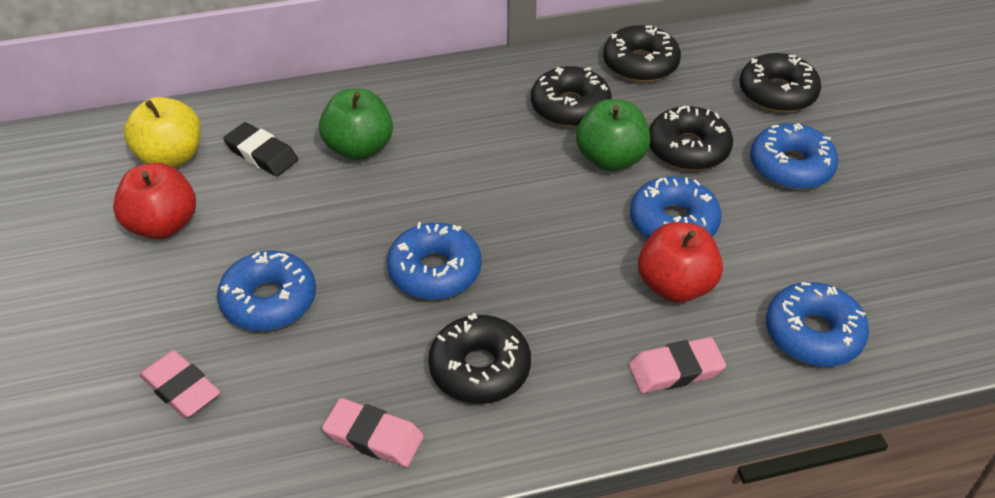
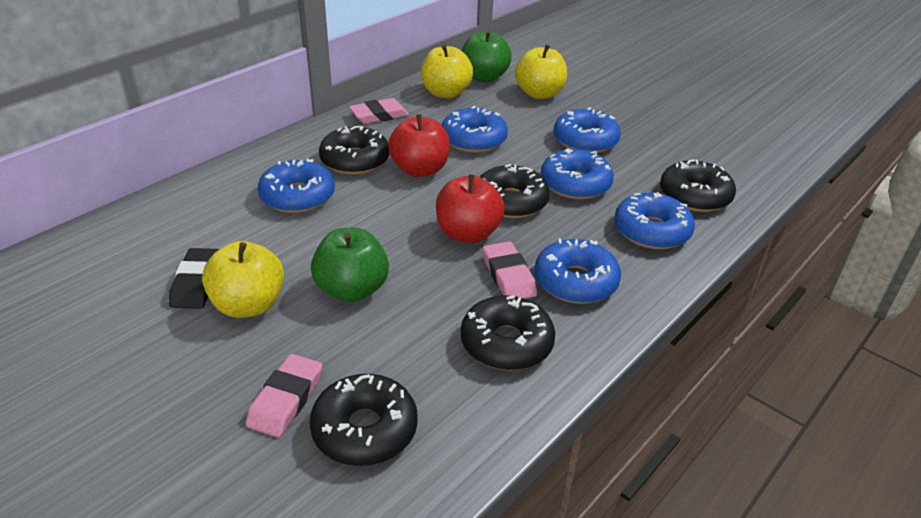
blue donut: 5 -> 6
yellow apple: 1 -> 3

